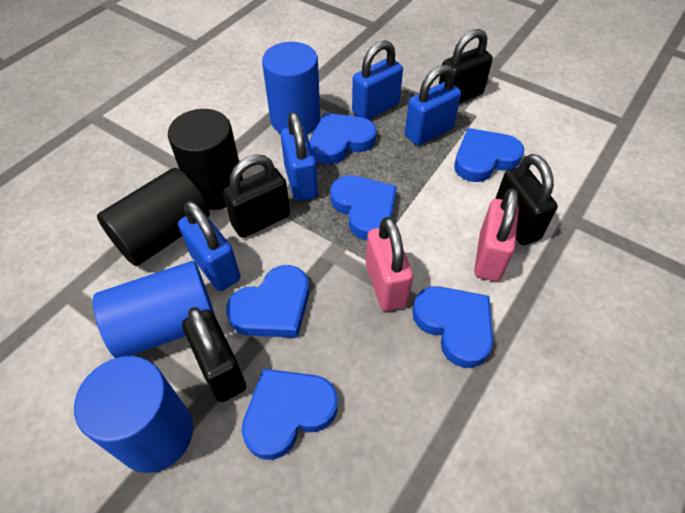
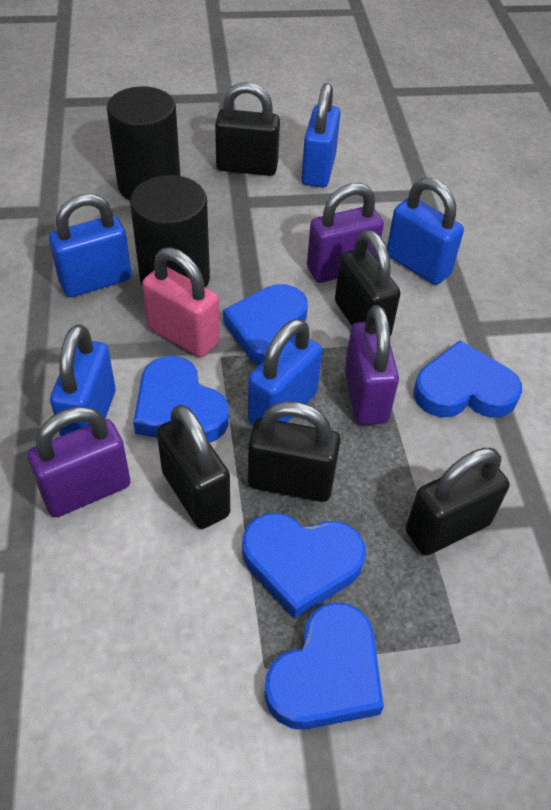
black padlock: 4 -> 5
blue cylinder: 3 -> 0
blue heart: 6 -> 5
blue padlock: 4 -> 5
pink padlock: 2 -> 1
purple padlock: 0 -> 3

